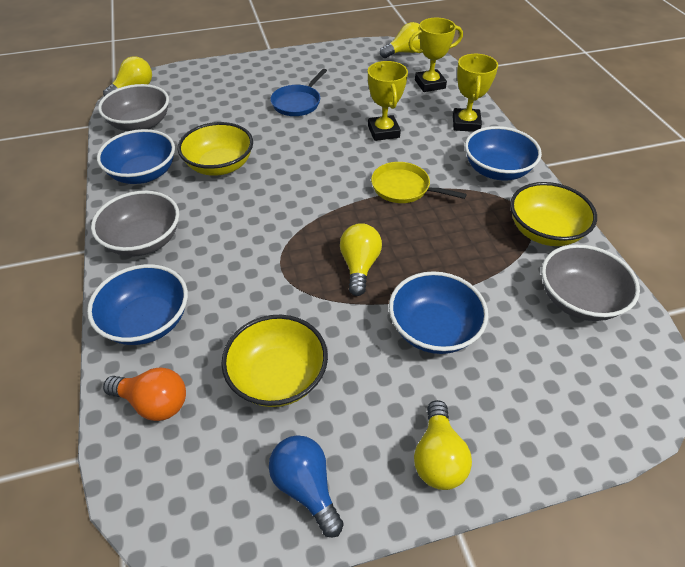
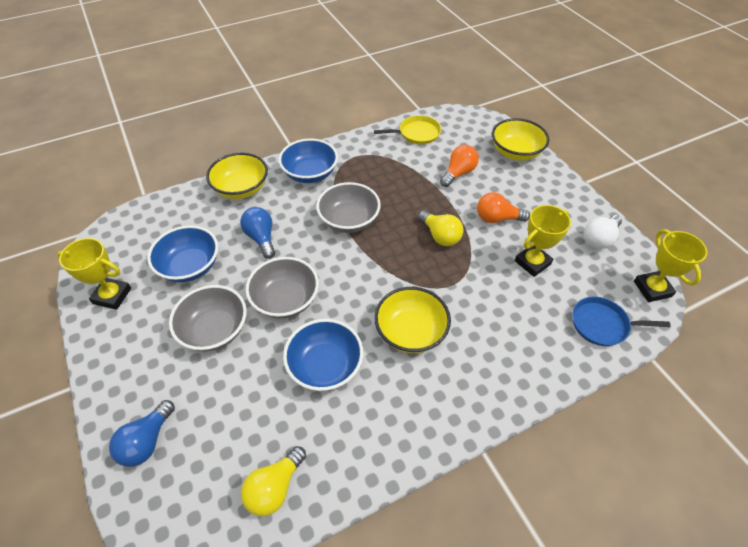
blue bowl: 4 -> 3
blue light bulb: 1 -> 2
orange light bulb: 1 -> 2
white light bulb: 0 -> 1
yellow light bulb: 4 -> 2

